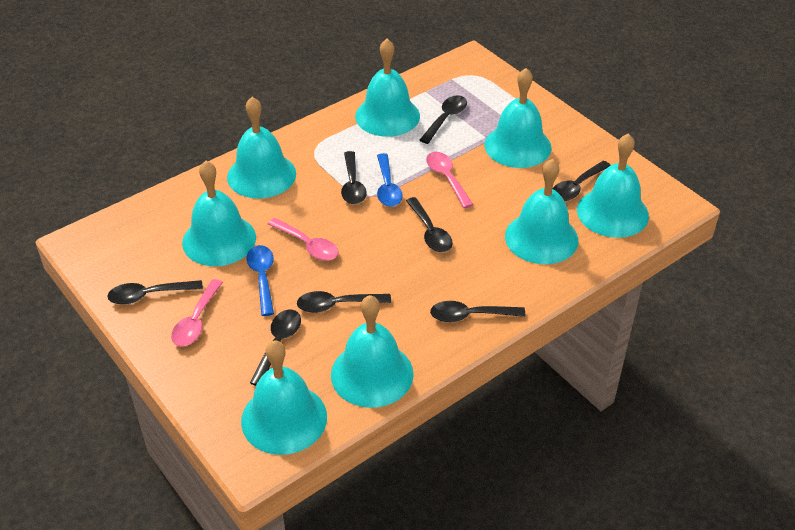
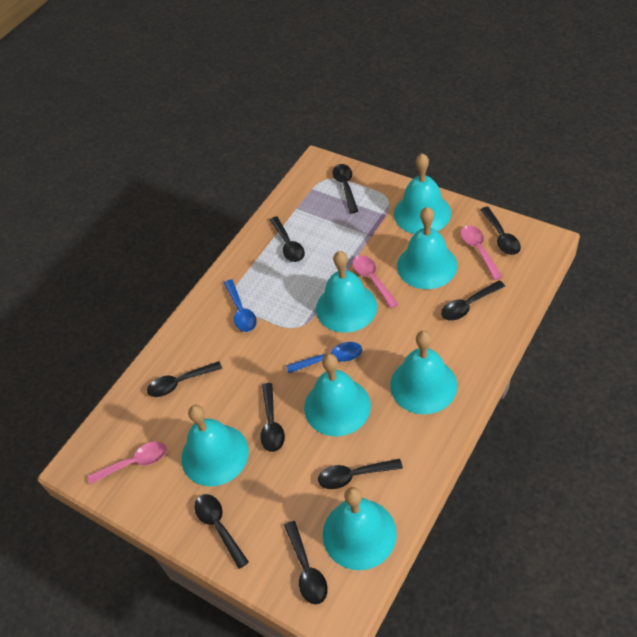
black spoon: 8 -> 9
turquoise bell: 8 -> 7

